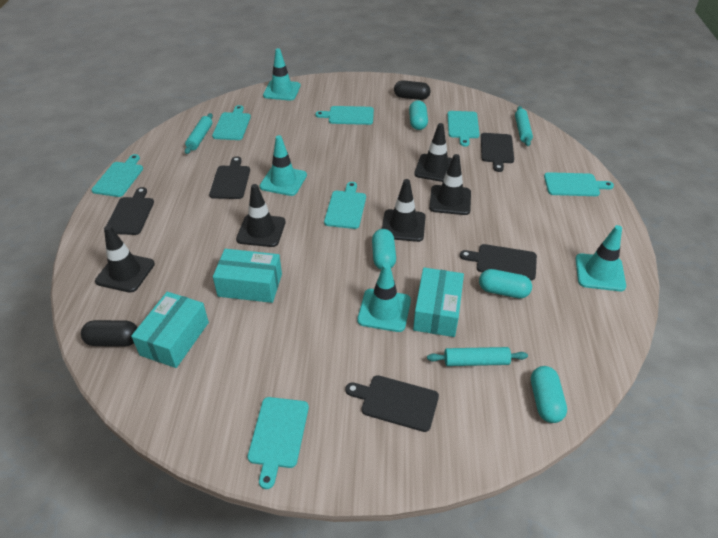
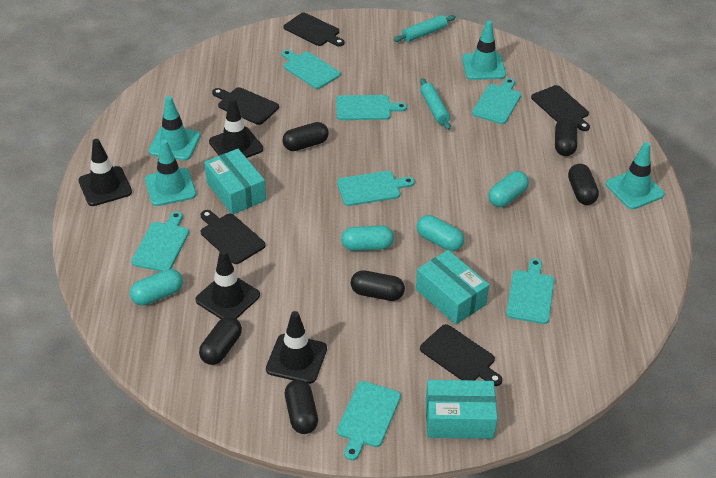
black capsule: 2 -> 6
black traffic cone: 5 -> 4
turquoise rolling pin: 3 -> 2

